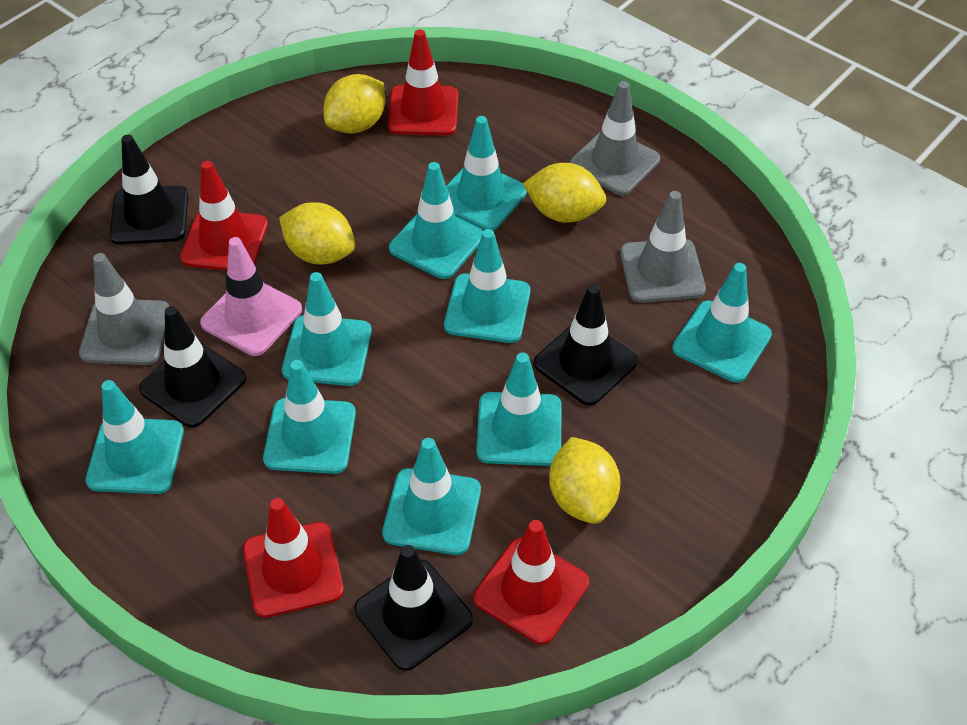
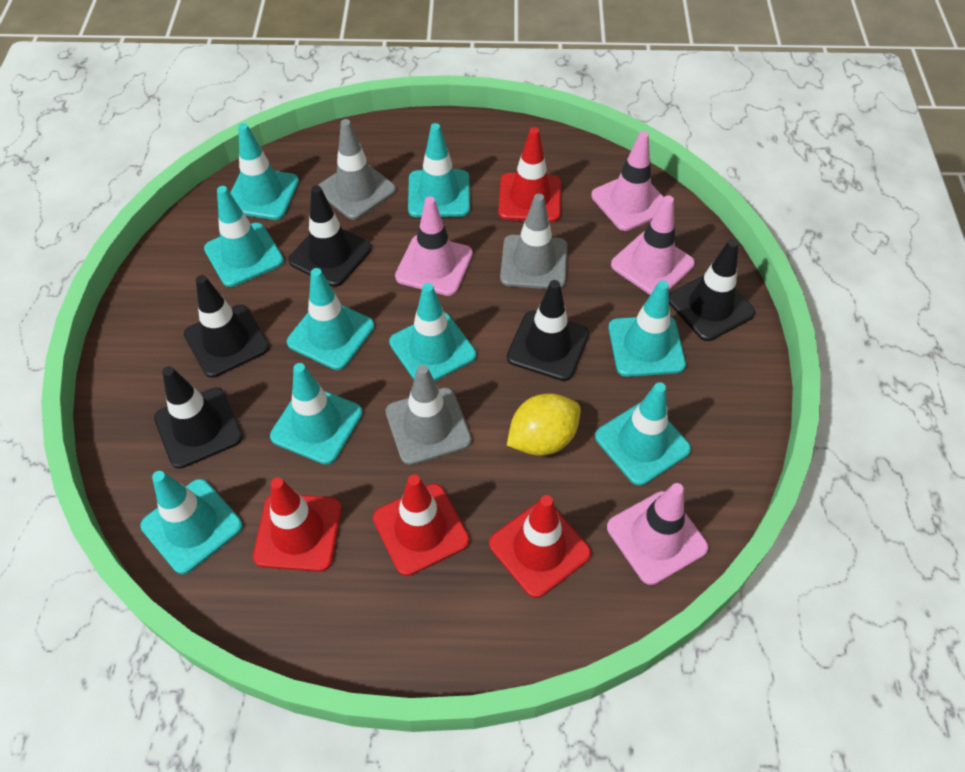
black traffic cone: 4 -> 5
pink traffic cone: 1 -> 4
yellow lemon: 4 -> 1

